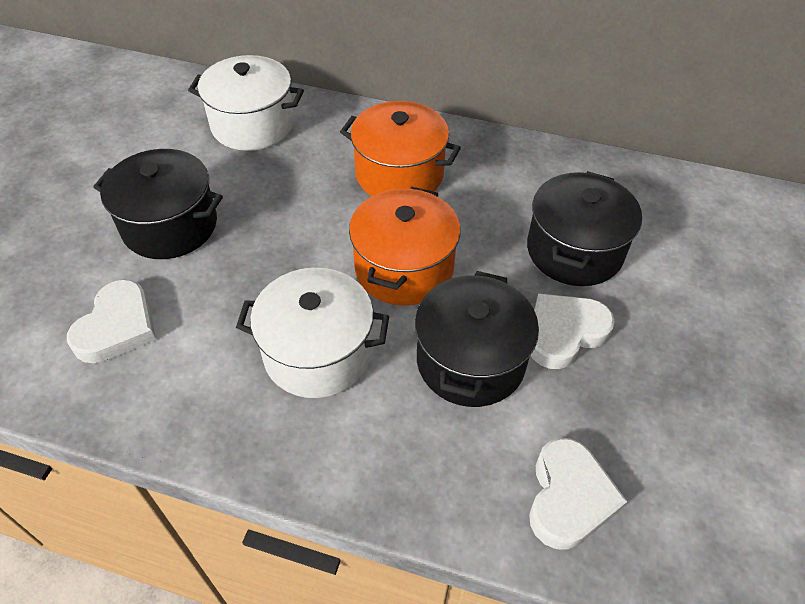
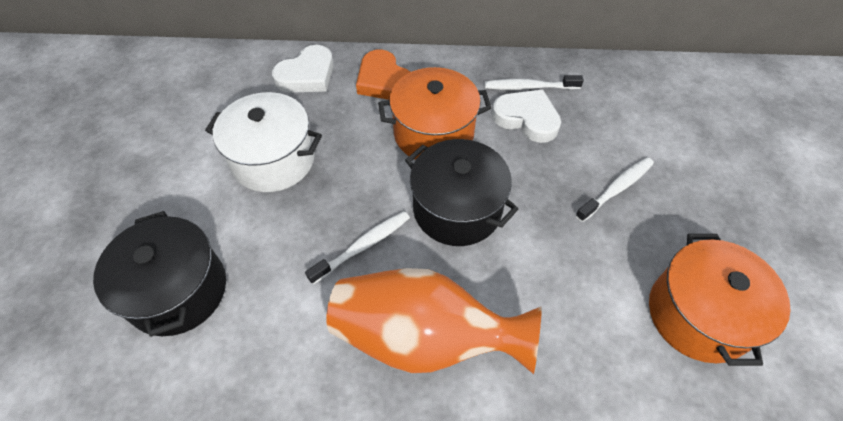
black pot: 3 -> 2
orange heart: 0 -> 1
orange vase: 0 -> 1
white heart: 3 -> 2
white pot: 2 -> 1
white toothbrush: 0 -> 3

